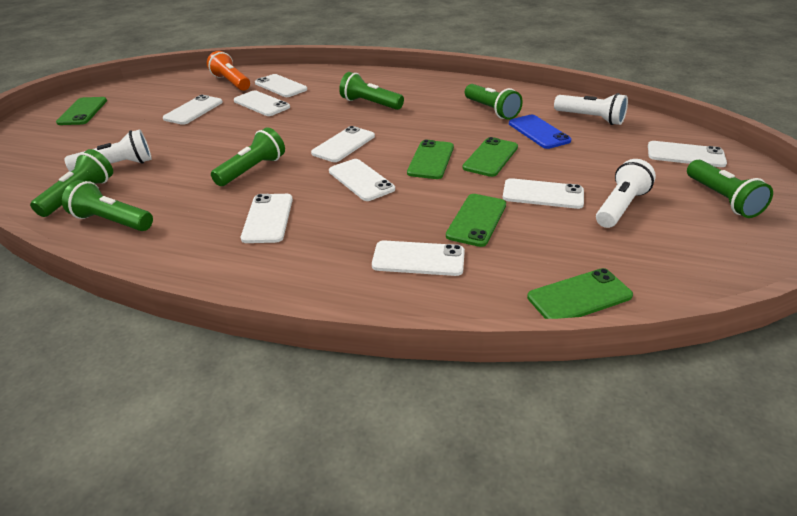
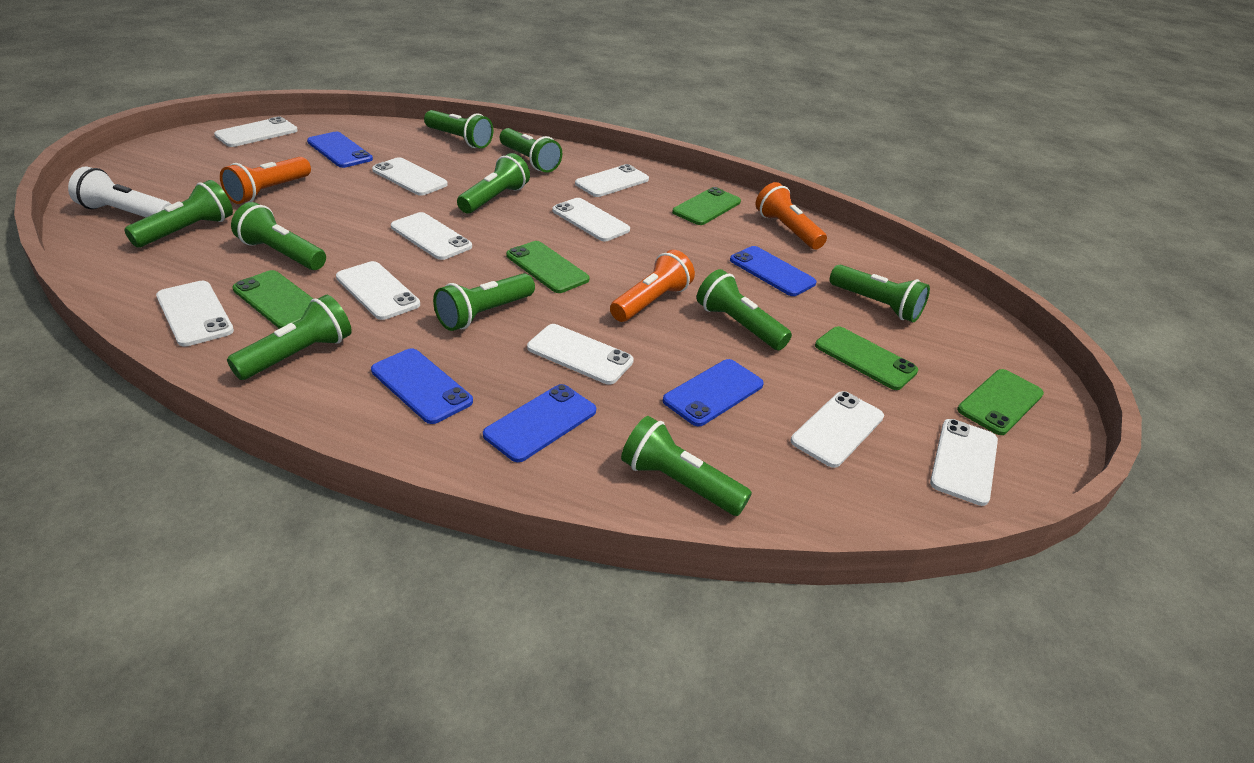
blue phone: 1 -> 5
green flashlight: 6 -> 10
orange flashlight: 1 -> 3
white flashlight: 3 -> 1
white phone: 9 -> 10

